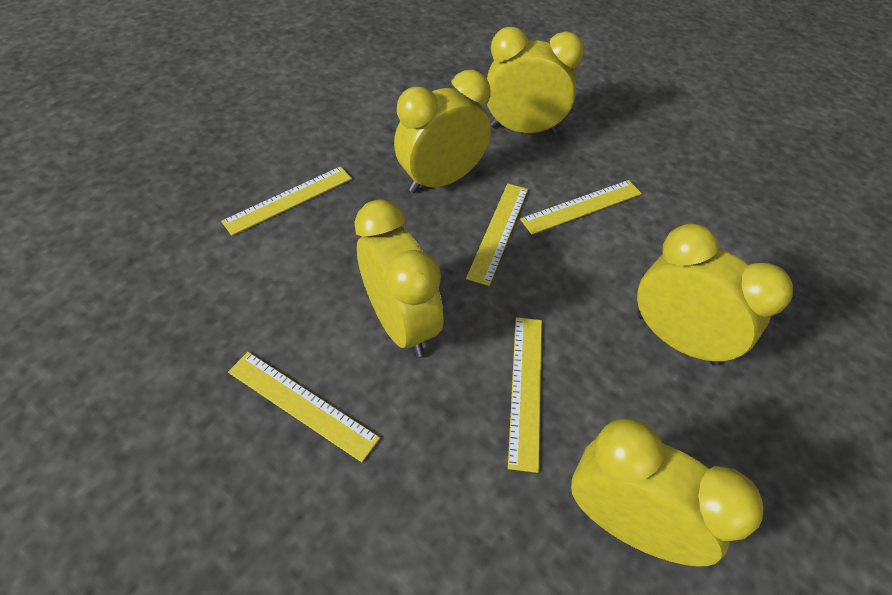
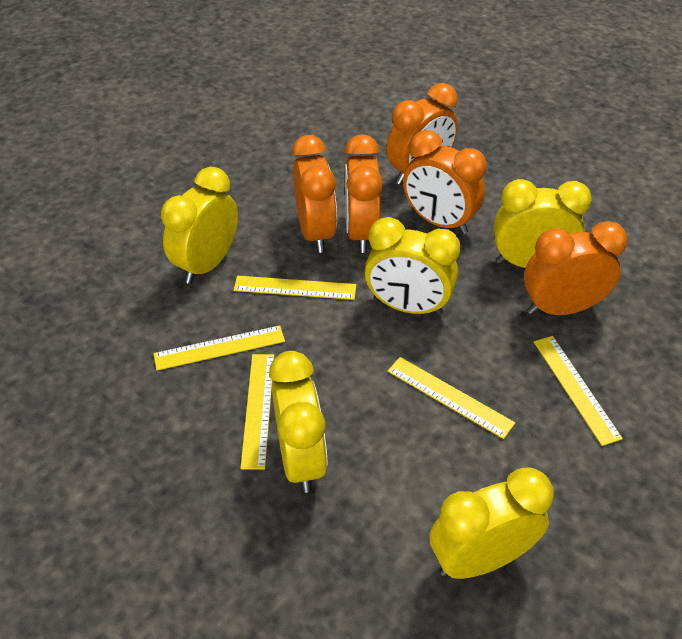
orange clock: 0 -> 5

